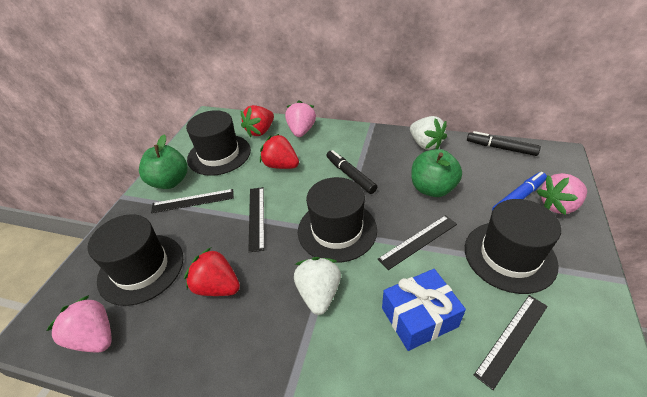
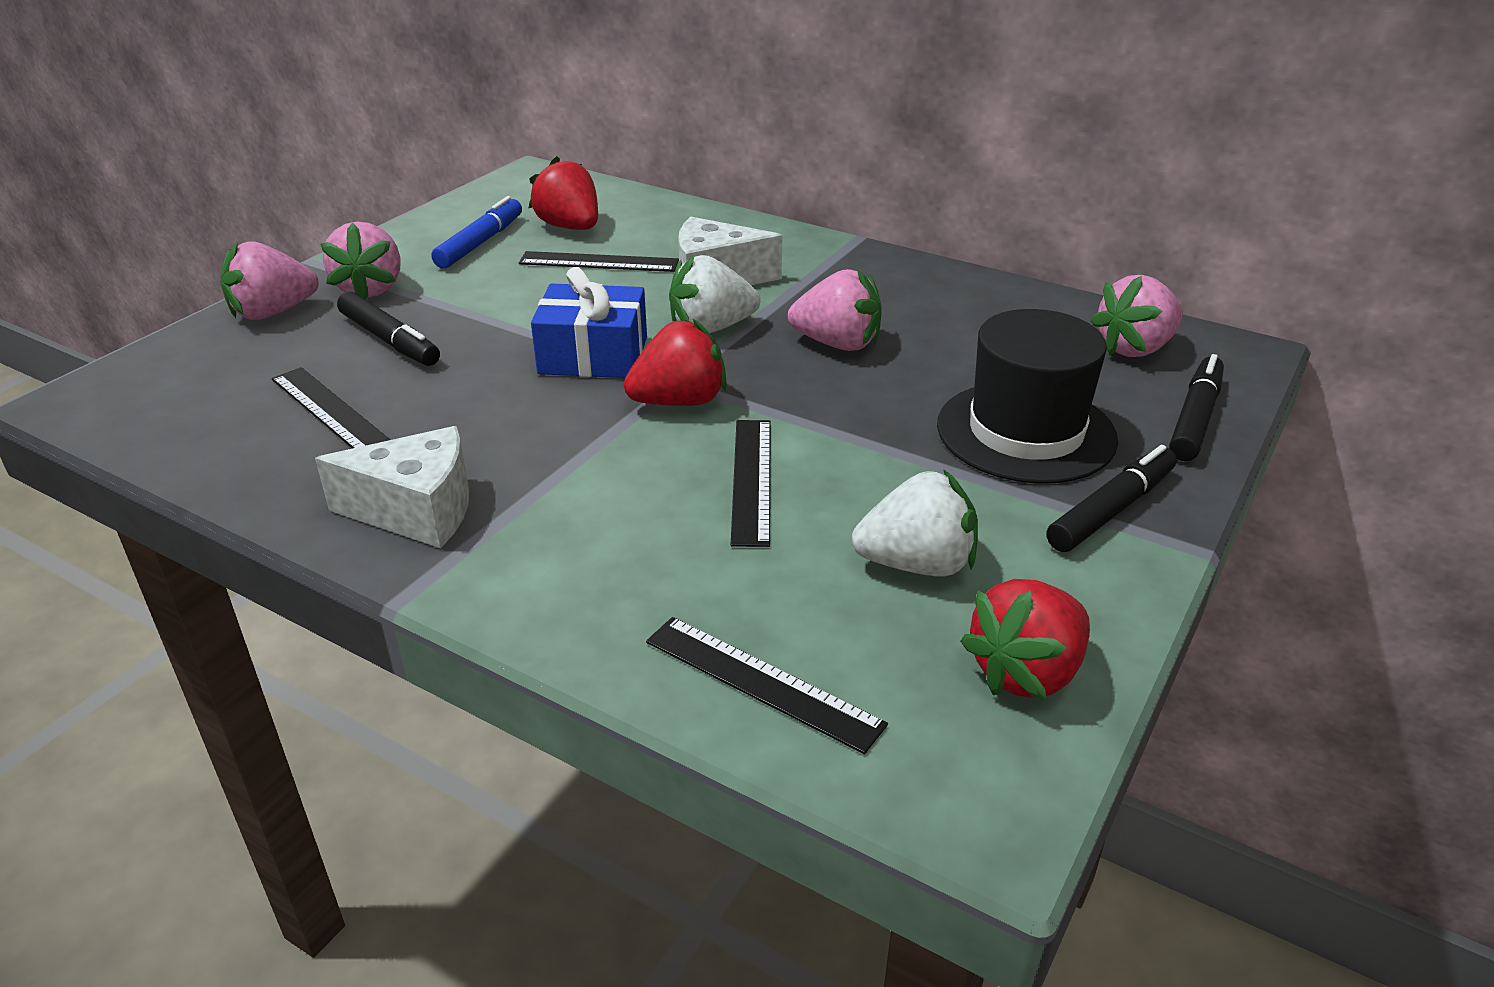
black hat: 4 -> 1
black marker: 2 -> 3
green apple: 2 -> 0
pink strawberry: 3 -> 4
white cheese: 0 -> 2

